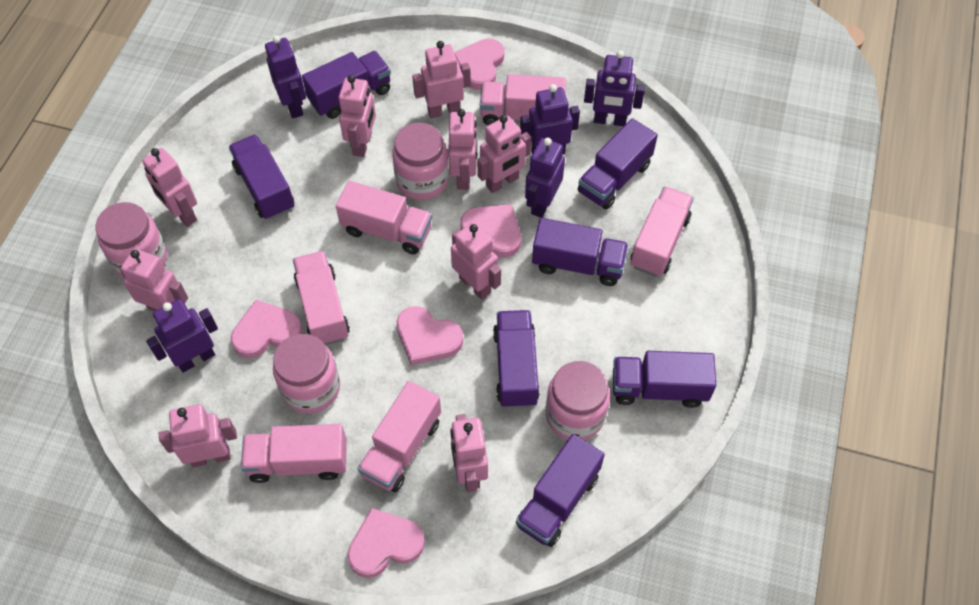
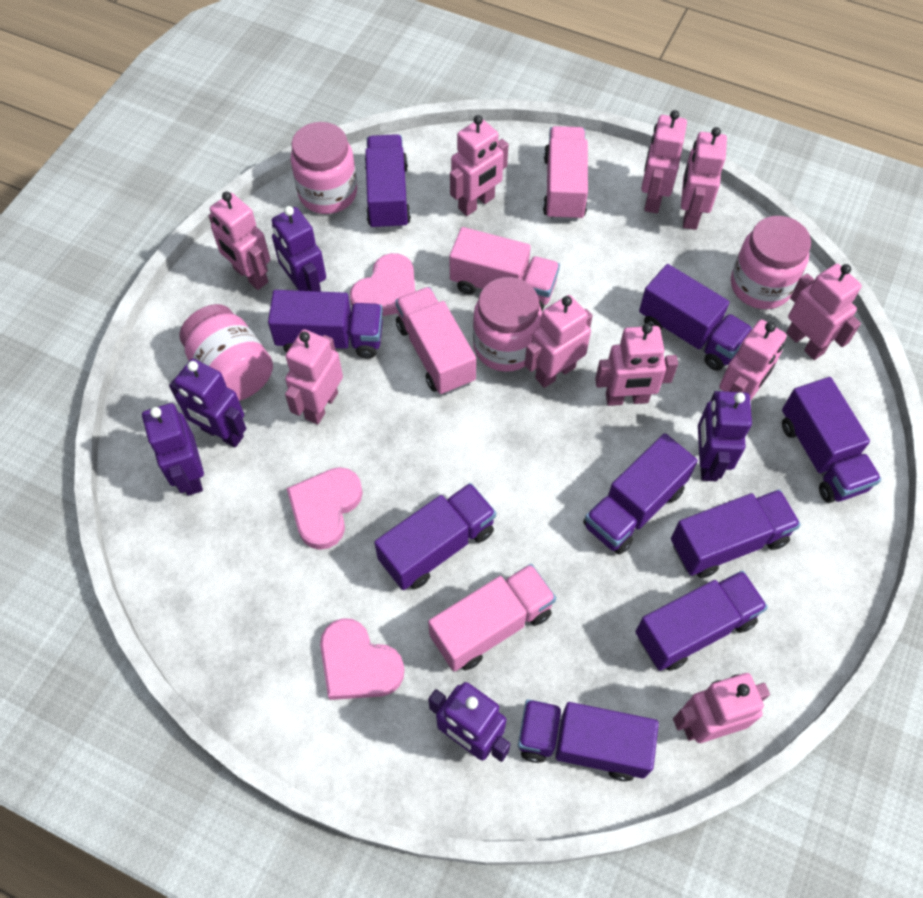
pink heart: 5 -> 3
pink robot: 9 -> 10
pink truck: 6 -> 4
purple truck: 7 -> 9

